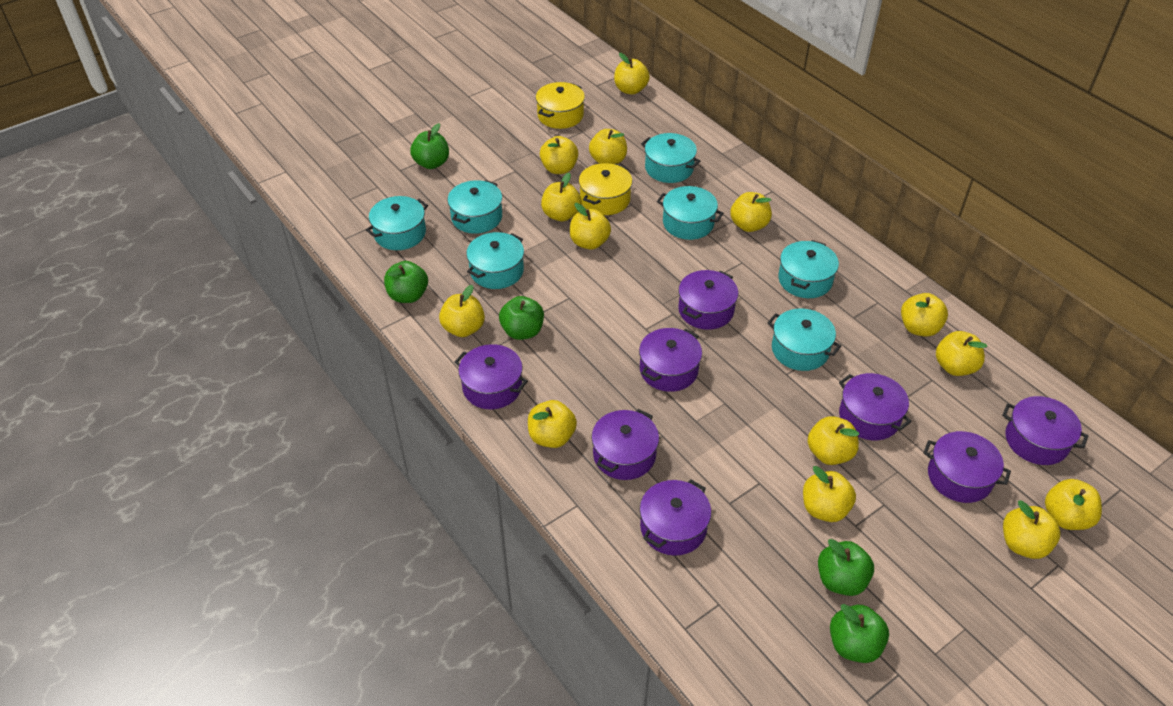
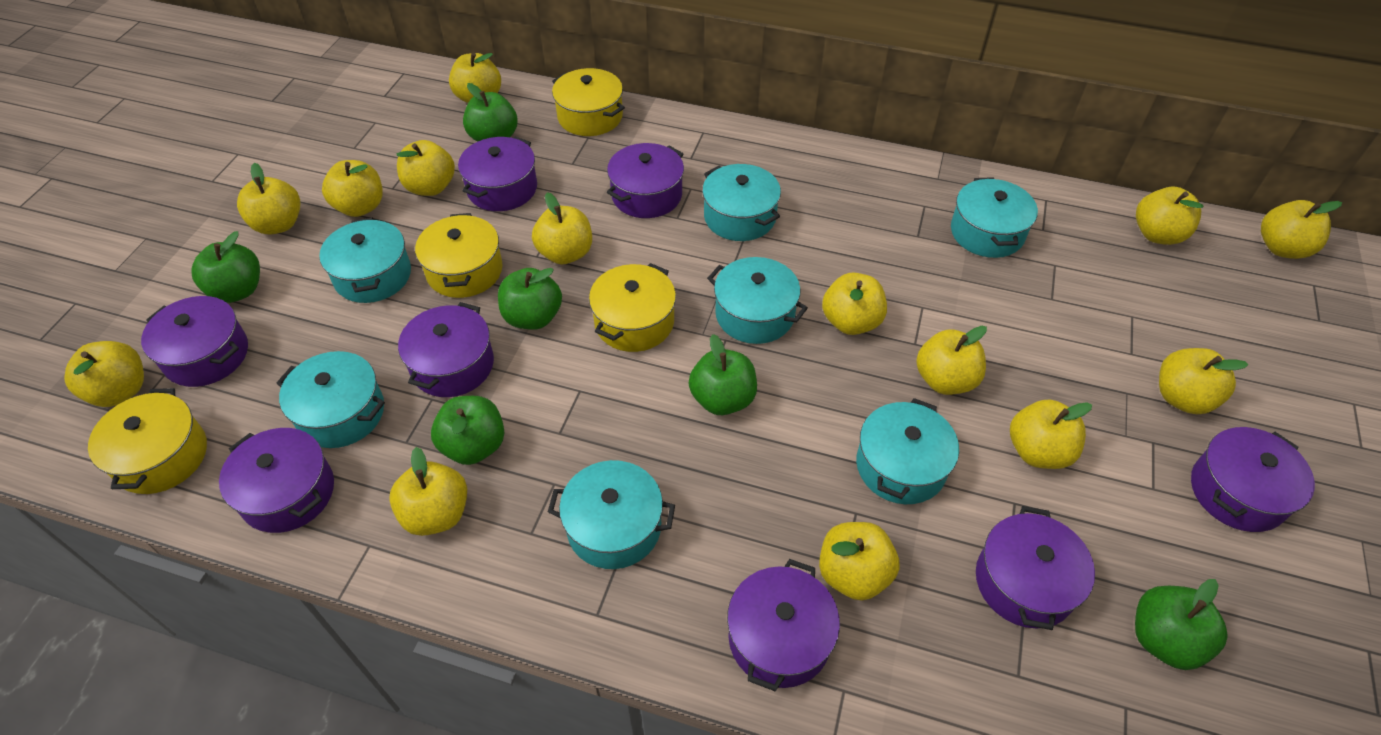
green apple: 5 -> 6
yellow pot: 2 -> 4

